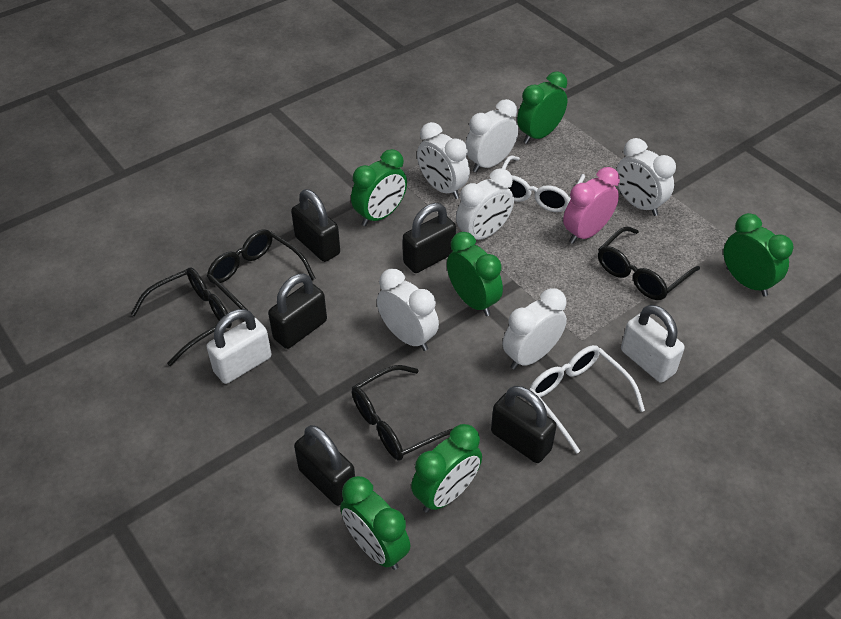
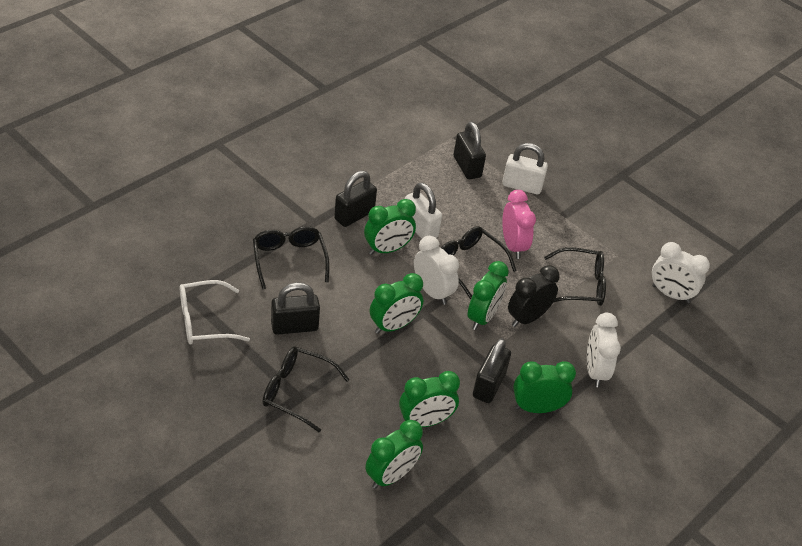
black clock: 0 -> 1
black padlock: 5 -> 4
white clock: 6 -> 3
white glasses: 2 -> 1

